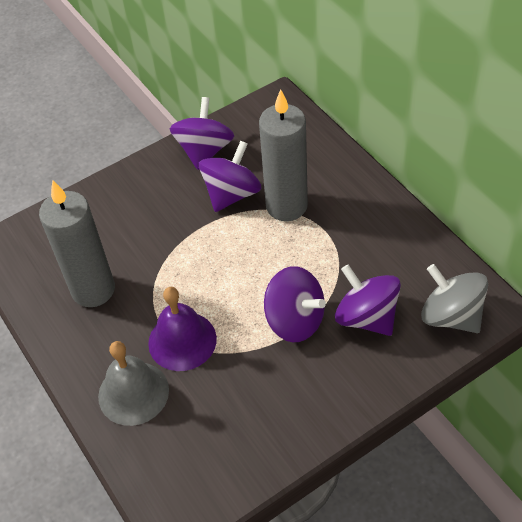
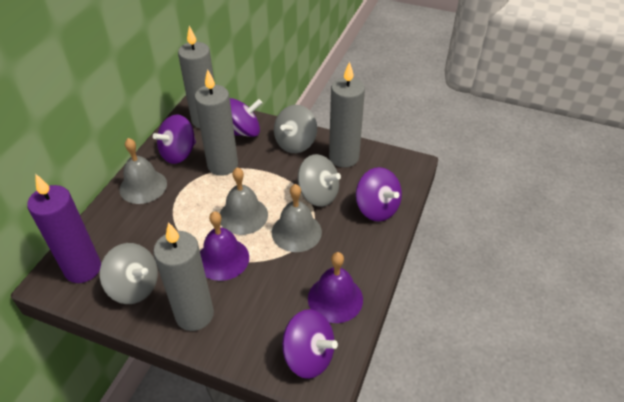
grey bell: 1 -> 3
grey candle: 2 -> 4
grey spinning top: 1 -> 3
purple bell: 1 -> 2
purple candle: 0 -> 1

